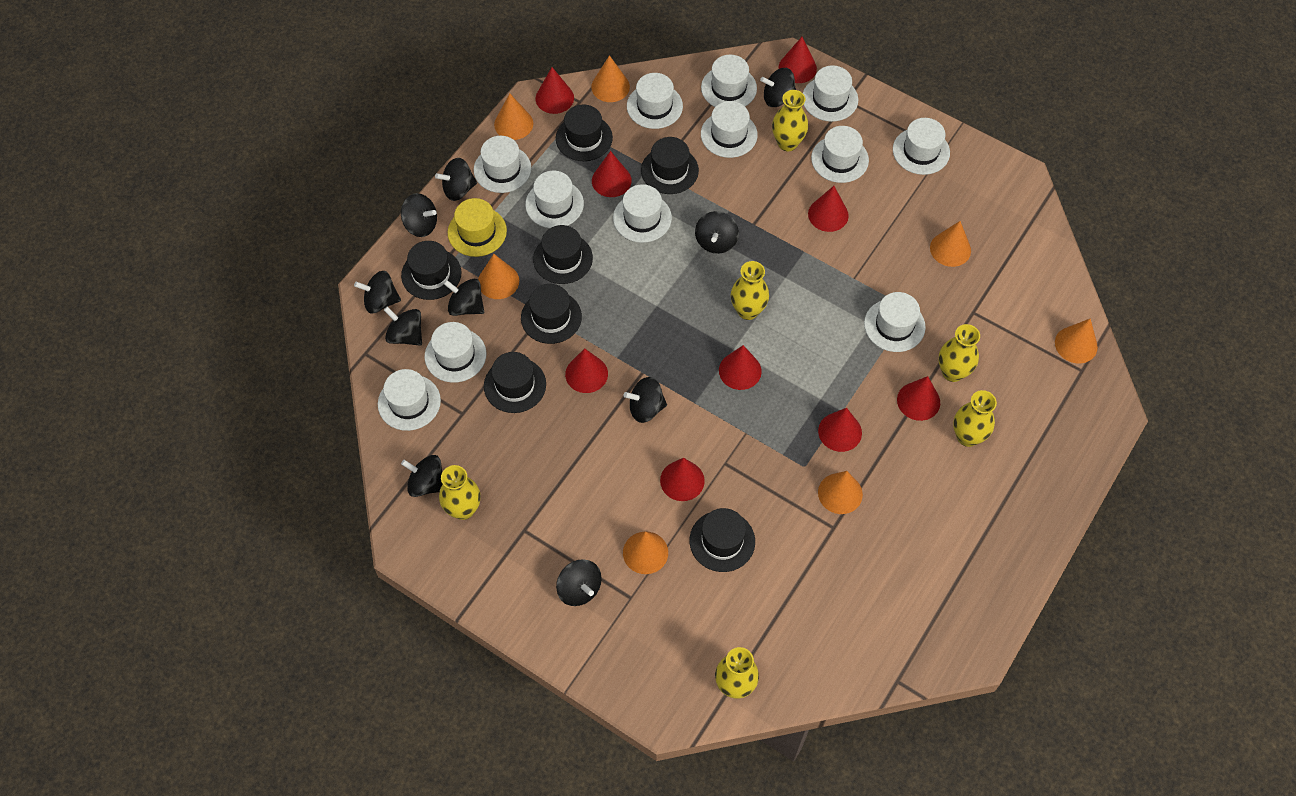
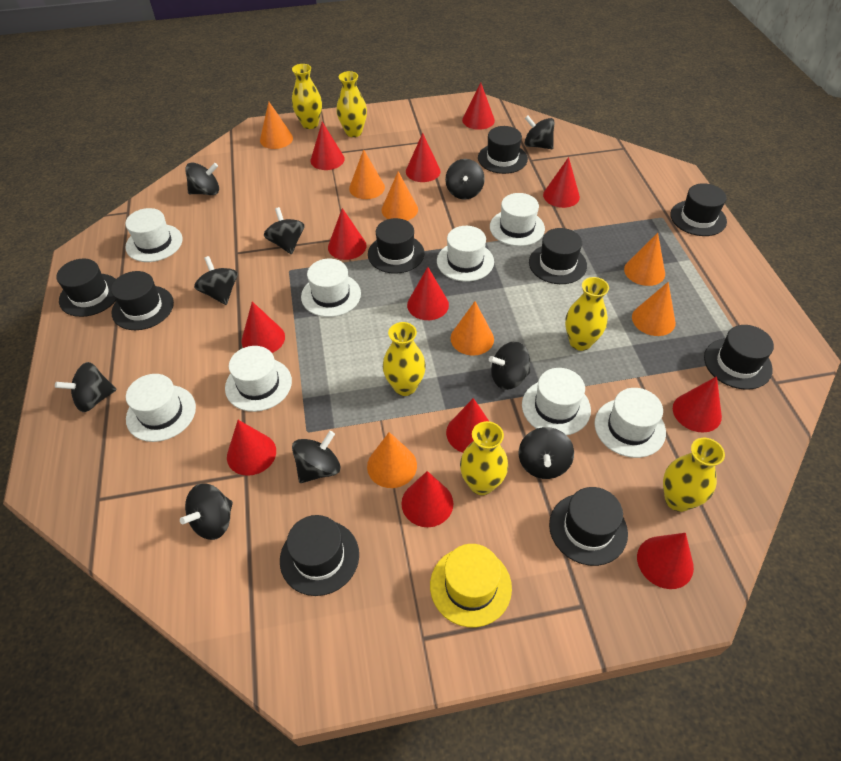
black hat: 7 -> 9
red cone: 9 -> 12
white hat: 12 -> 8

